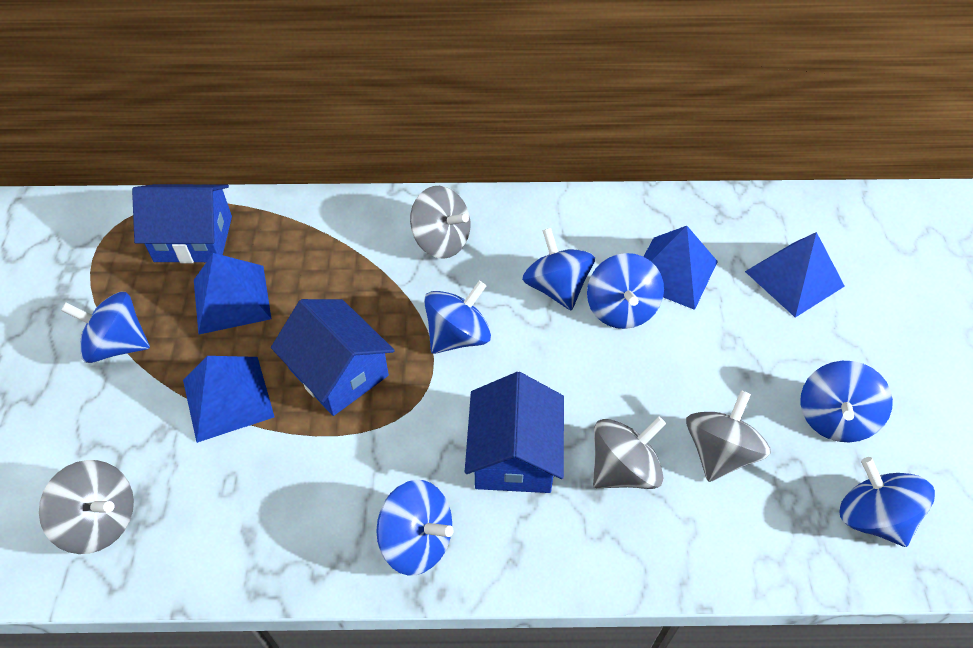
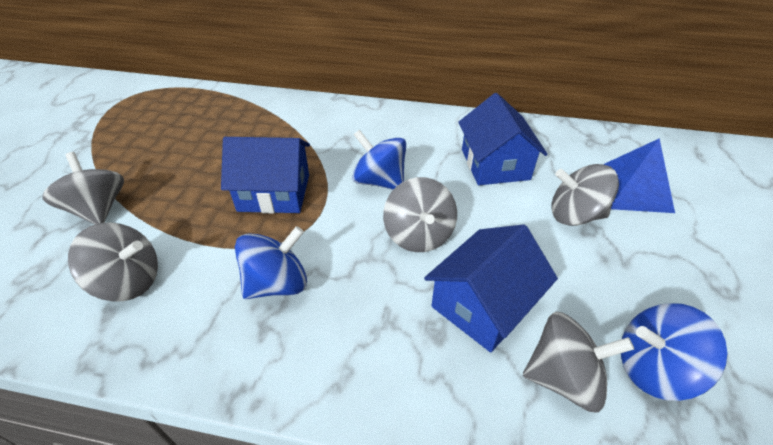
blue pyramid: 4 -> 1
blue spinning top: 7 -> 3
grey spinning top: 4 -> 5

